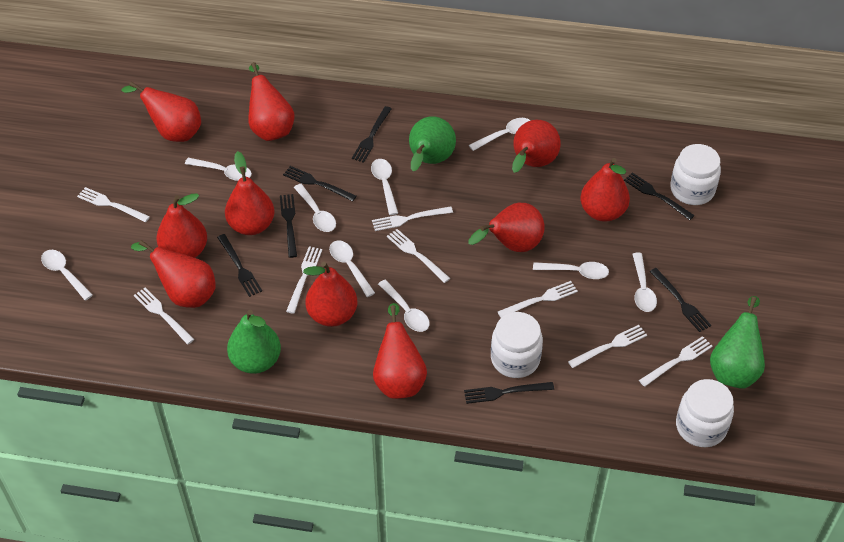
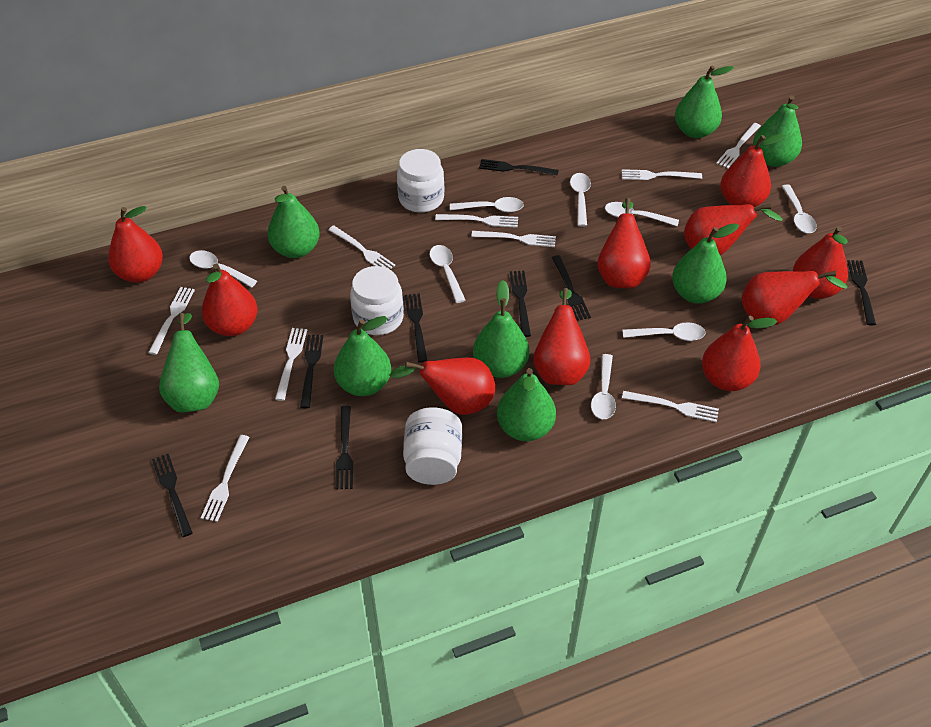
black fork: 7 -> 8
green pear: 3 -> 8
white fork: 8 -> 9
white spoon: 9 -> 8

